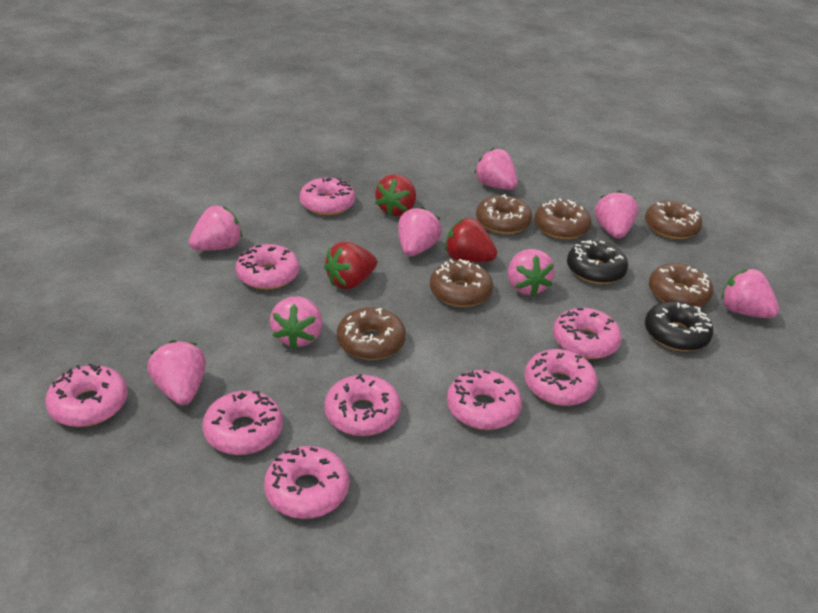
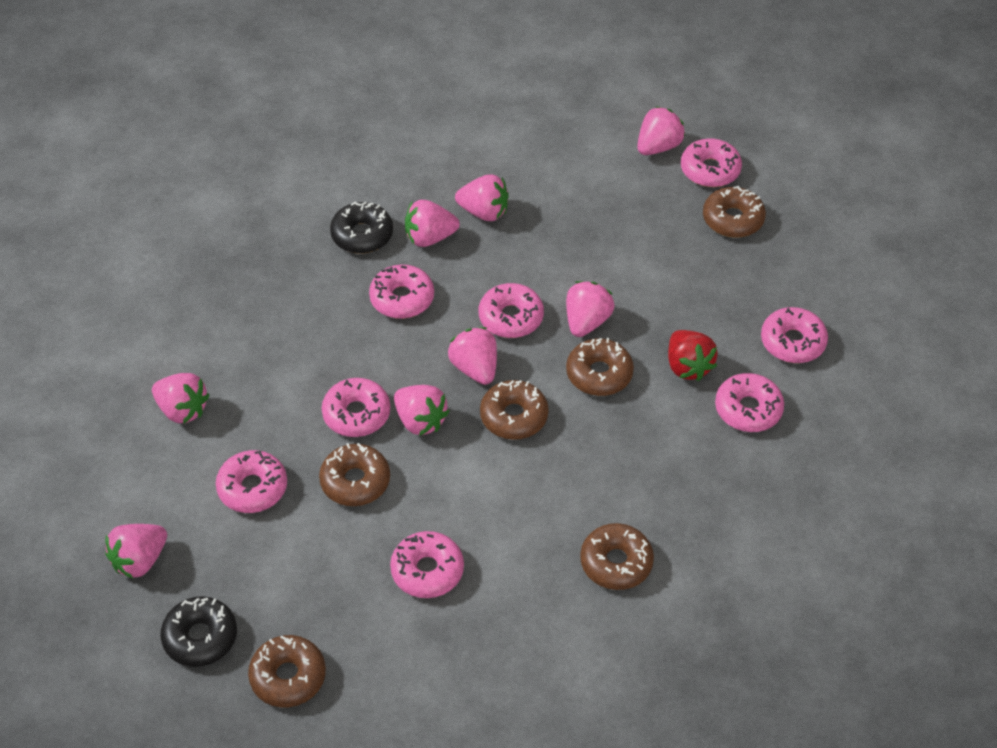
pink donut: 9 -> 8
red strawberry: 3 -> 1

